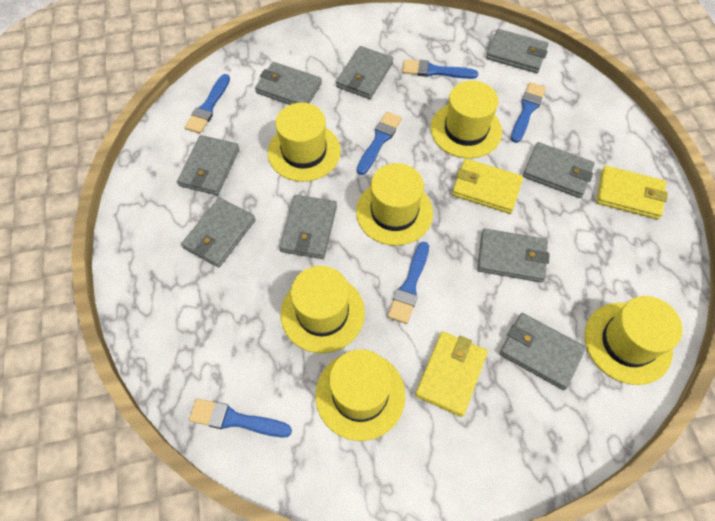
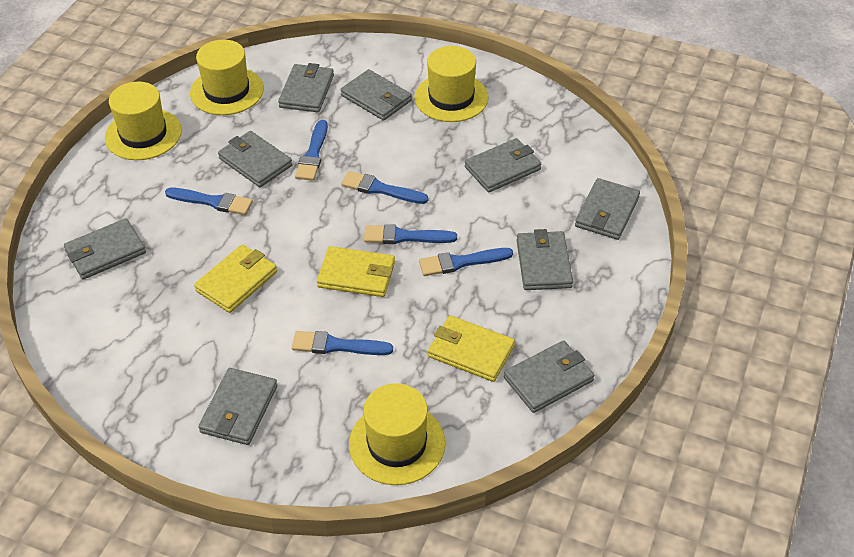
yellow hat: 6 -> 4

